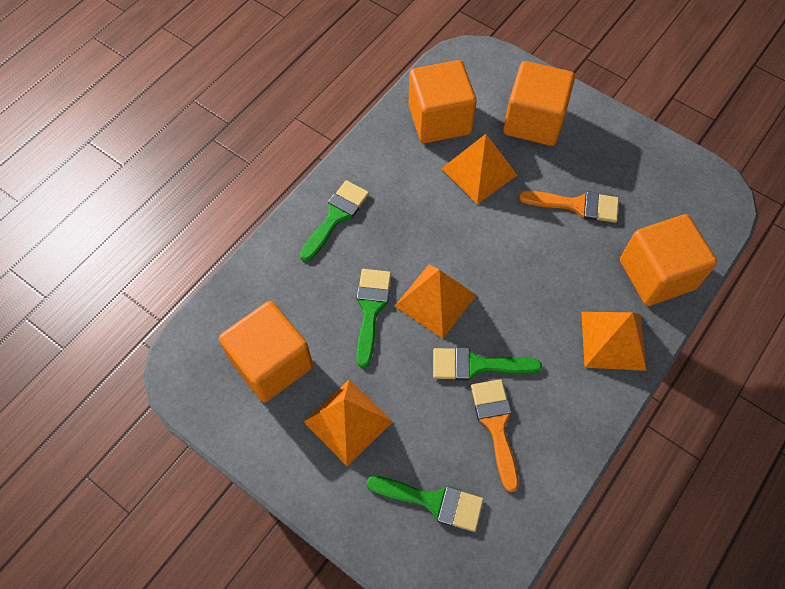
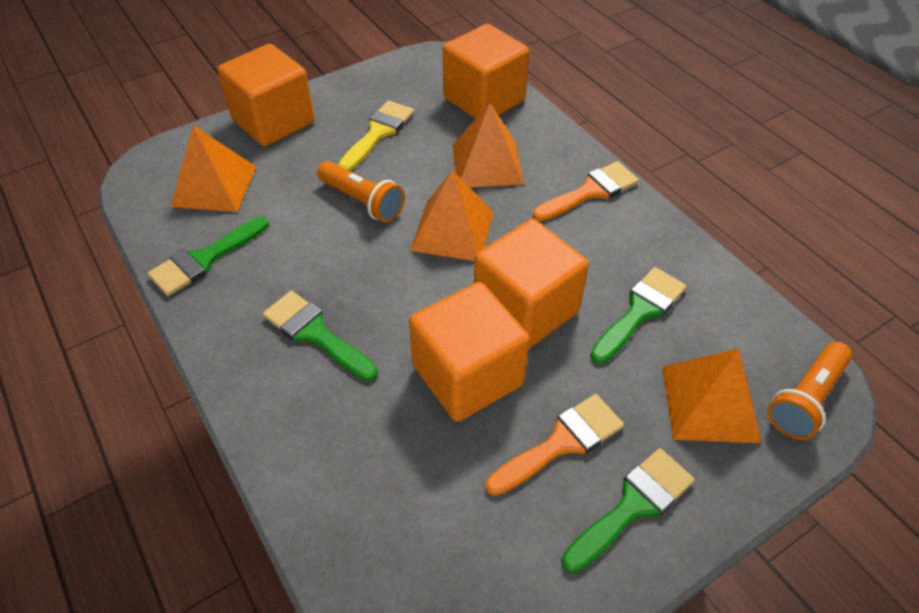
orange flashlight: 0 -> 2
yellow brush: 0 -> 1

